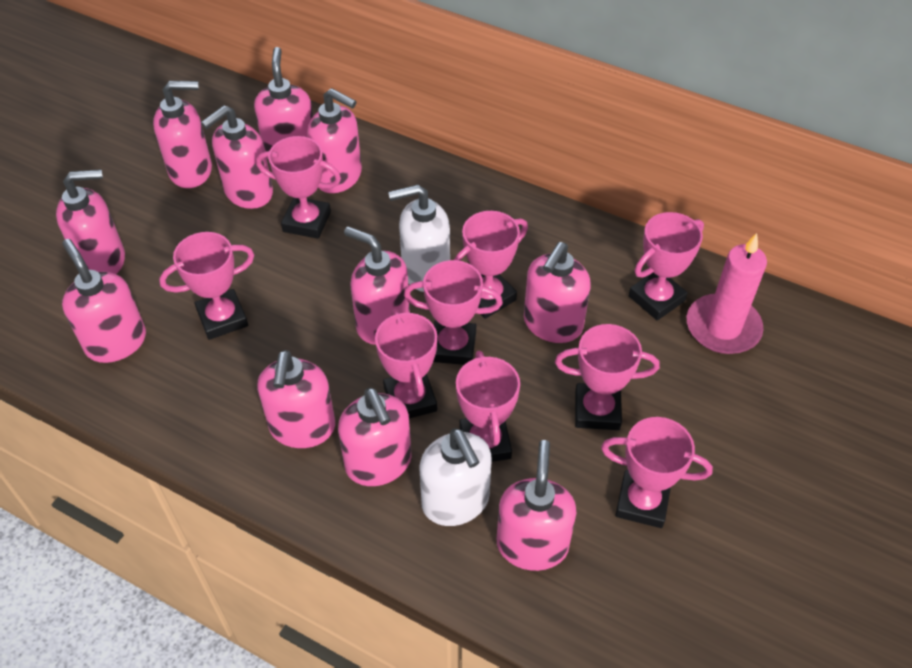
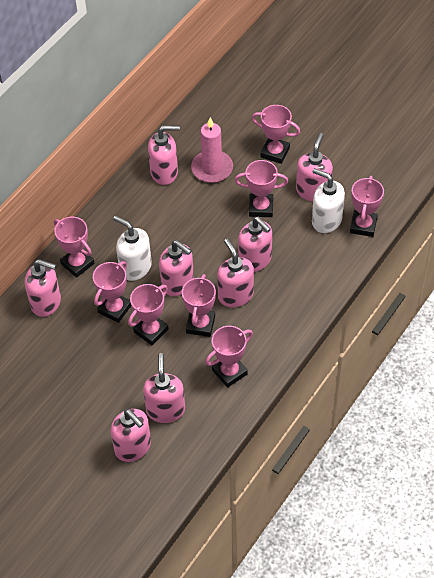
pink soap dispenser: 11 -> 8
pink trophy: 9 -> 8

